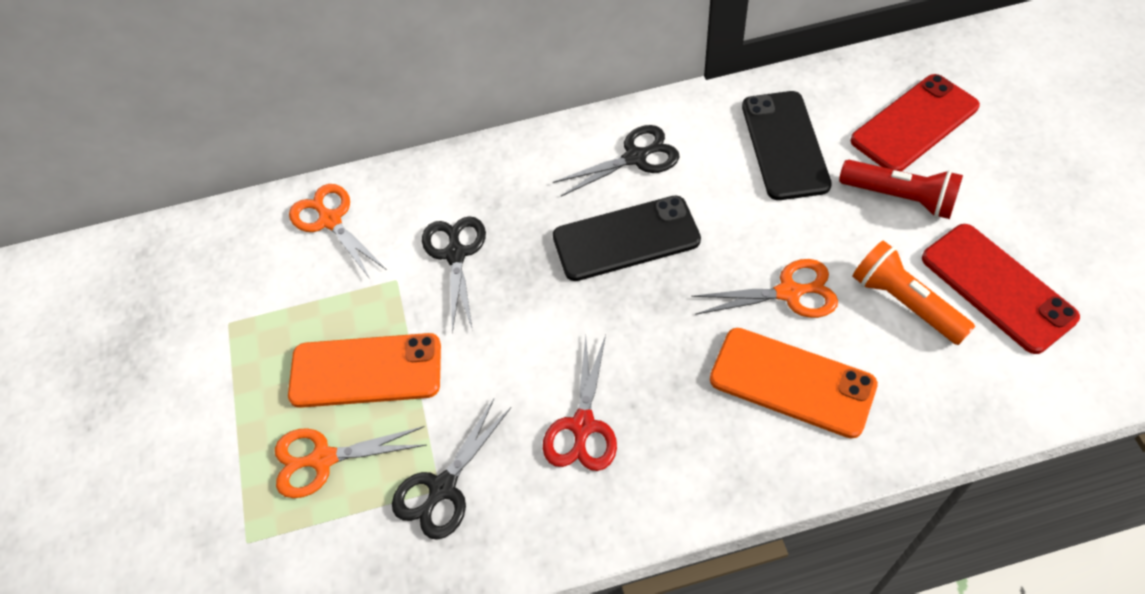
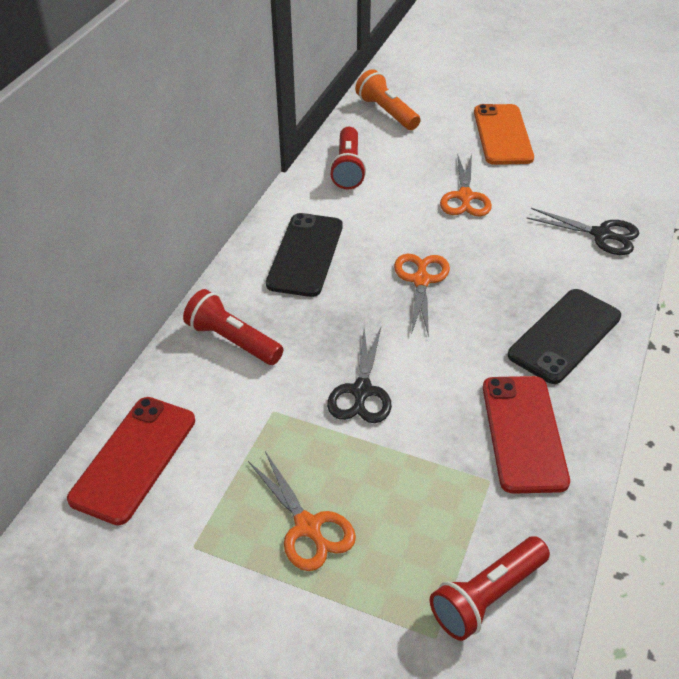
black scissors: 3 -> 2
orange phone: 2 -> 1
red flashlight: 1 -> 3
red scissors: 1 -> 0

